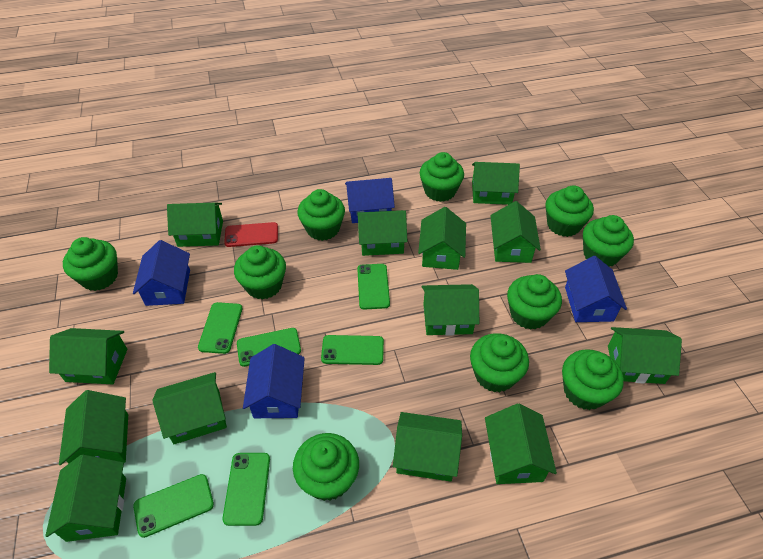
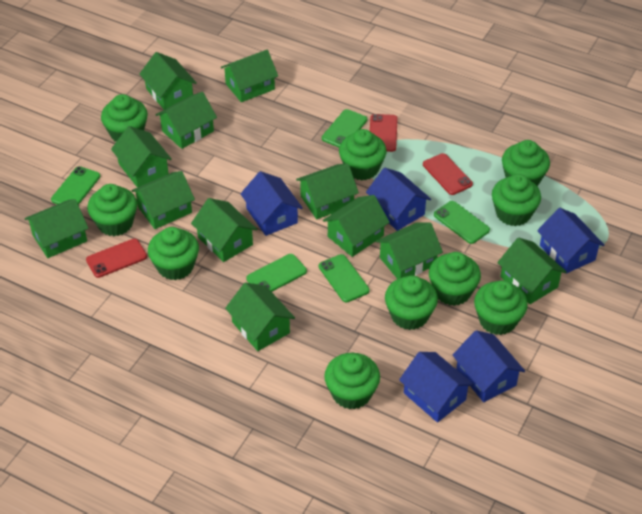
blue house: 4 -> 5
green house: 13 -> 12
green phone: 6 -> 5
red phone: 1 -> 3

